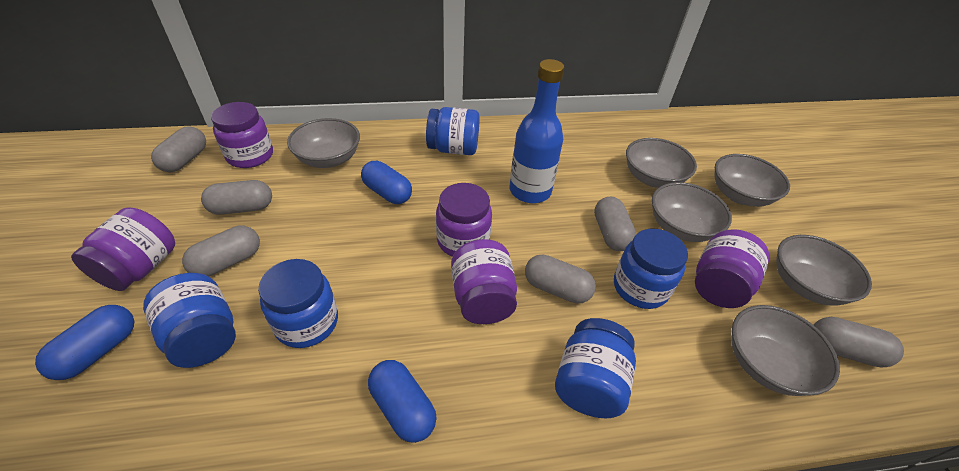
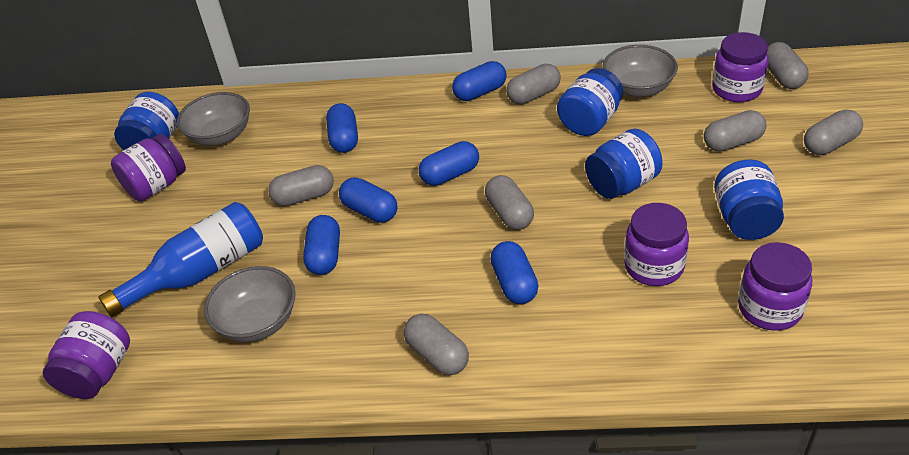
blue capsule: 3 -> 6
blue jar: 5 -> 4
grey bowl: 6 -> 3
grey capsule: 6 -> 7

